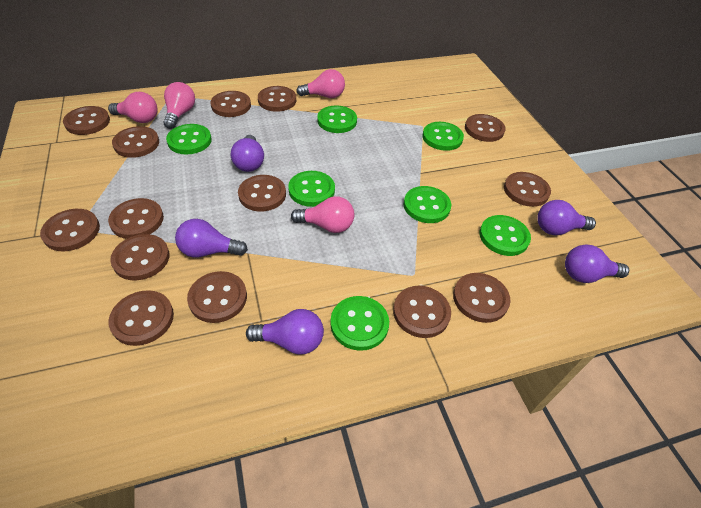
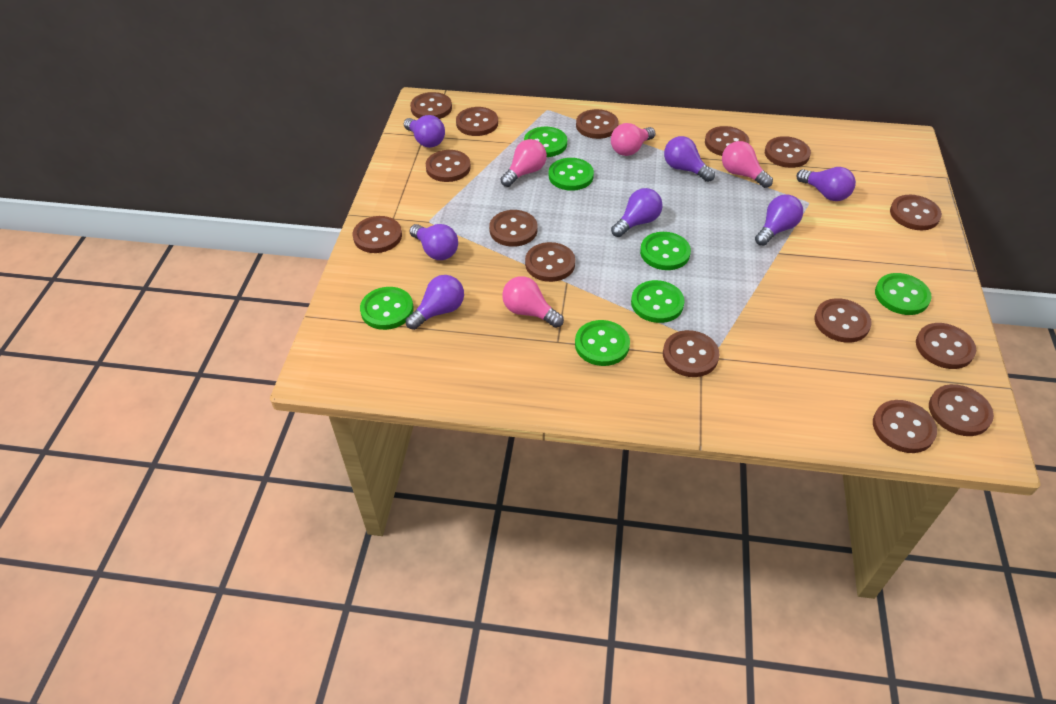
brown button: 14 -> 15
purple light bulb: 5 -> 7

